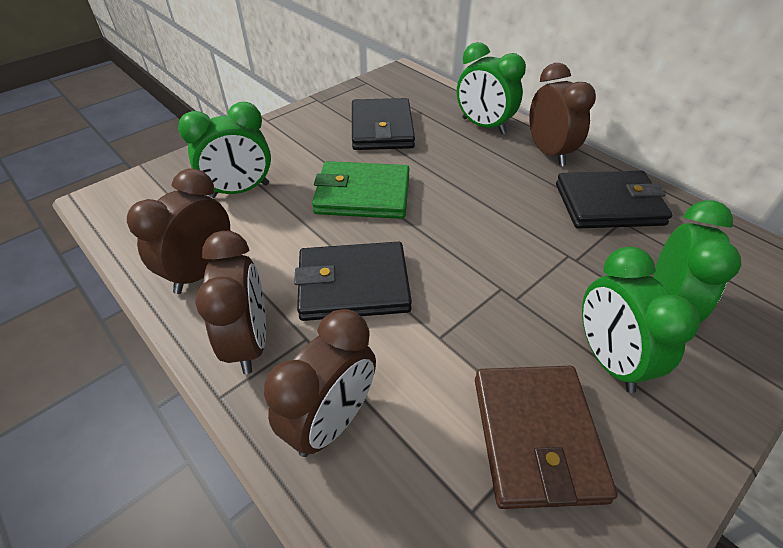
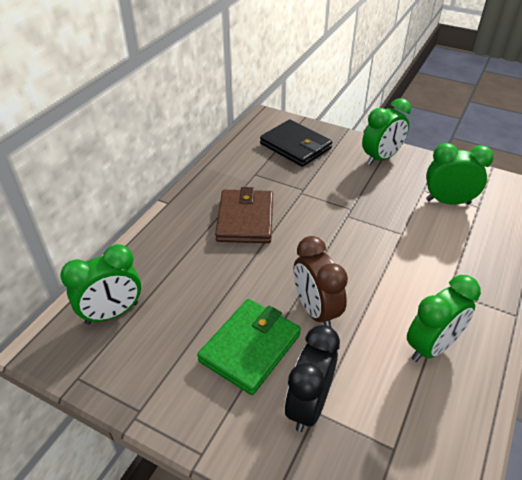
black clock: 0 -> 1
black wallet: 3 -> 1
brown clock: 4 -> 1

